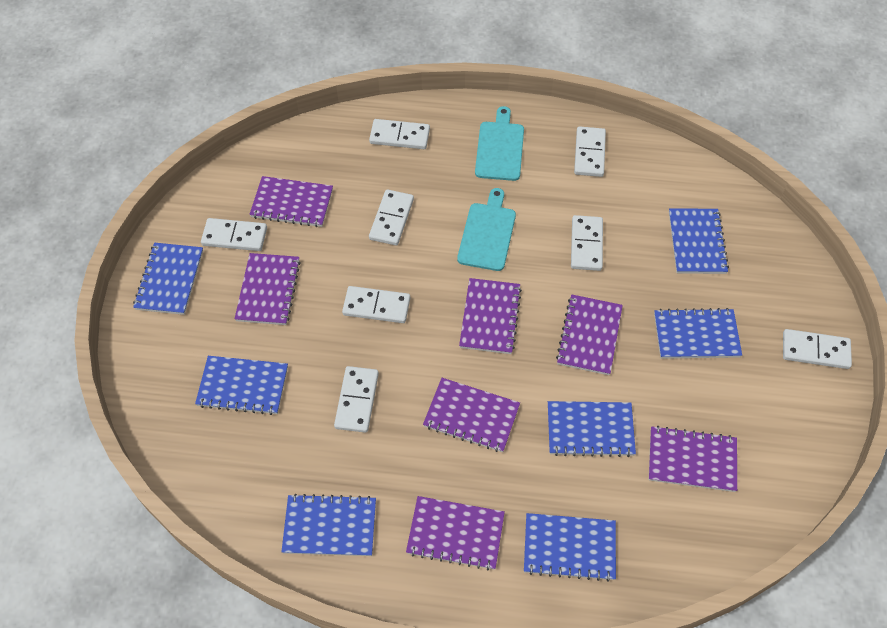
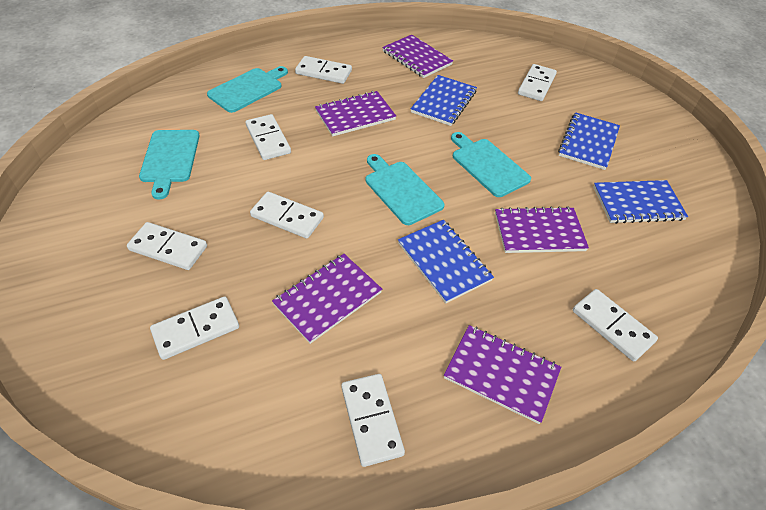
blue notebook: 7 -> 4
purple notebook: 7 -> 5
turquoise cutting board: 2 -> 4

